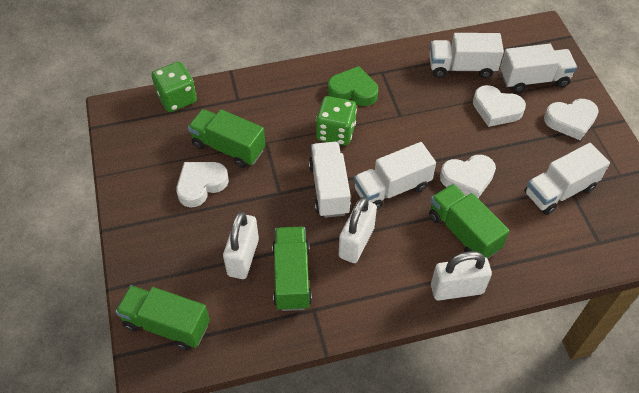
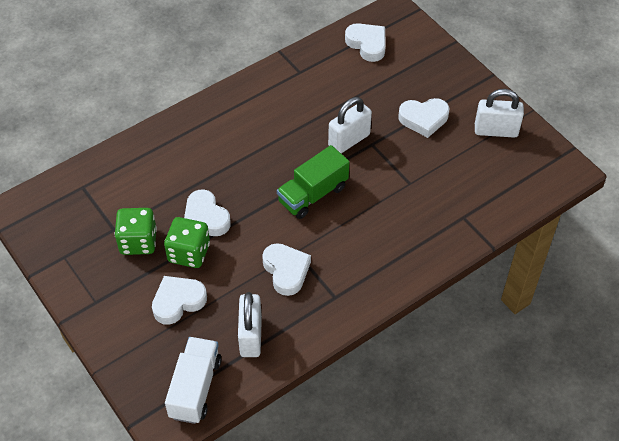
green heart: 1 -> 0
green truck: 4 -> 1
white heart: 4 -> 5
white truck: 5 -> 1

